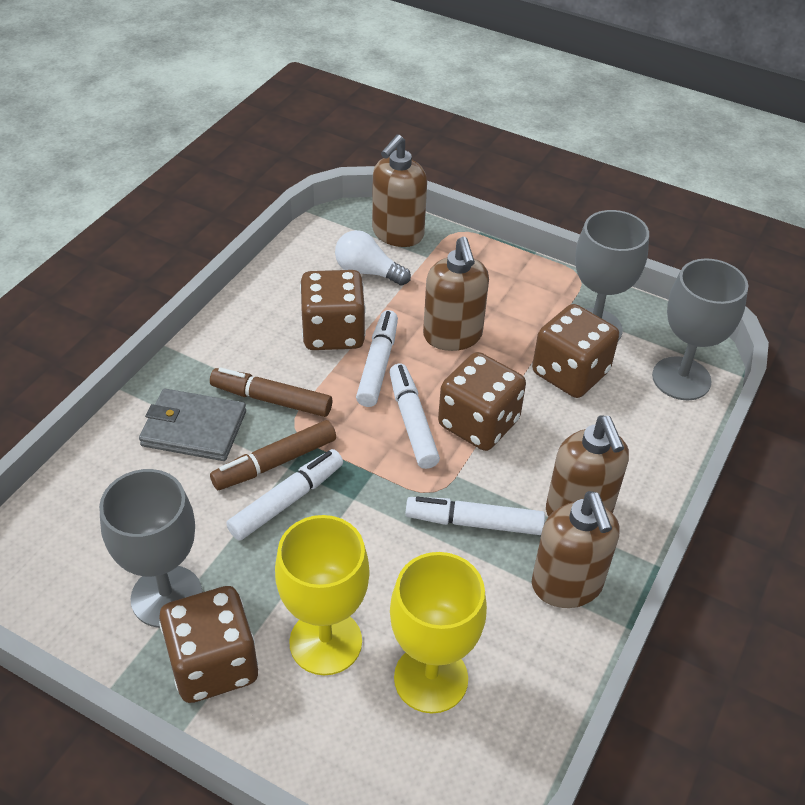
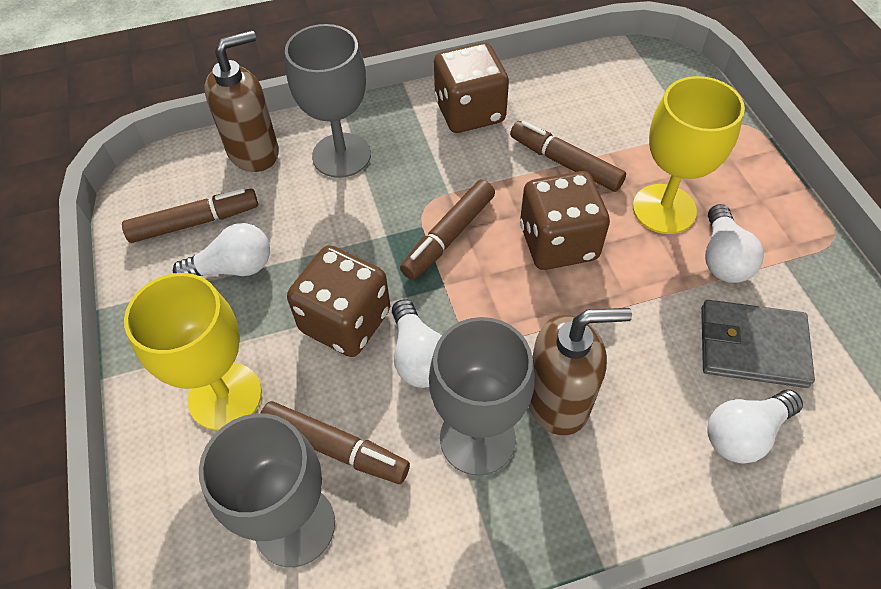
brown dice: 4 -> 3
brown marker: 2 -> 4
brown soap dispenser: 4 -> 2
white light bulb: 1 -> 4
white marker: 4 -> 0

